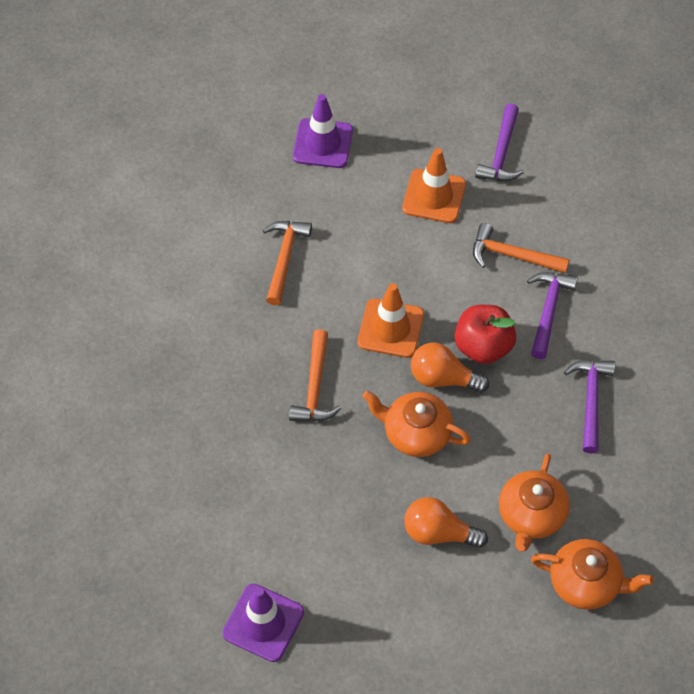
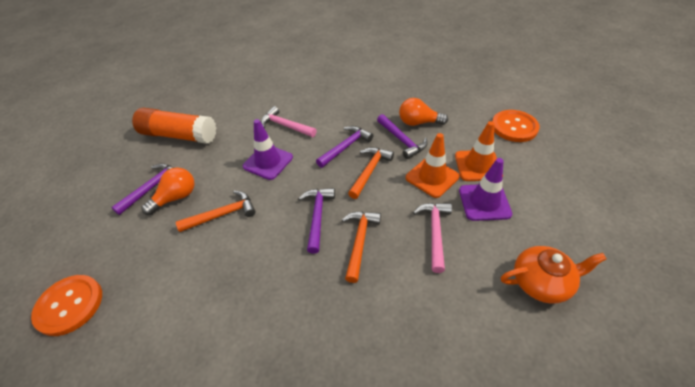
orange button: 0 -> 2
orange glue stick: 0 -> 1
orange teapot: 3 -> 1
pink hammer: 0 -> 2
purple hammer: 3 -> 4
red apple: 1 -> 0

